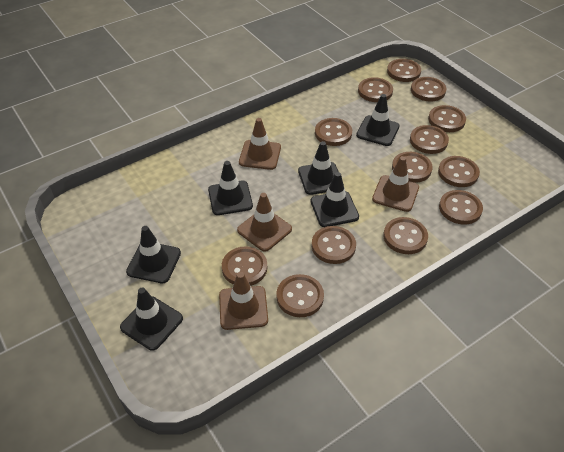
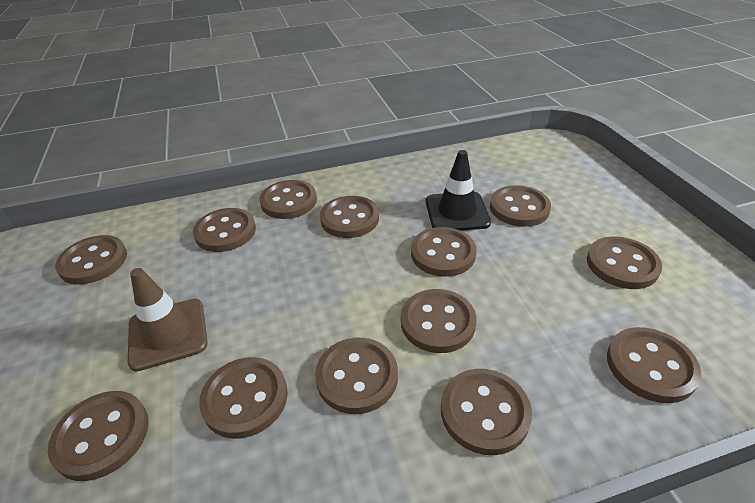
black traffic cone: 6 -> 1
brown traffic cone: 4 -> 1

